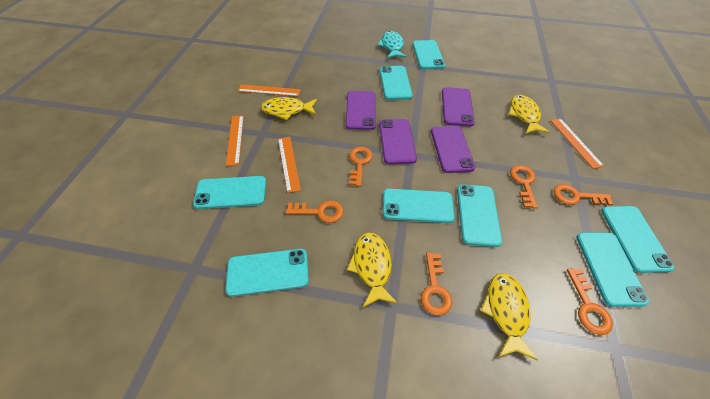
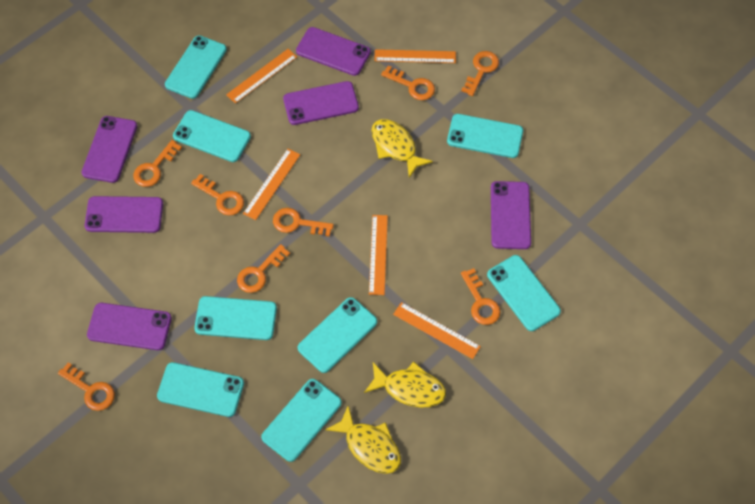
orange key: 6 -> 8
orange ruler: 4 -> 5
purple phone: 4 -> 6
turquoise fish: 1 -> 0
yellow fish: 4 -> 3

